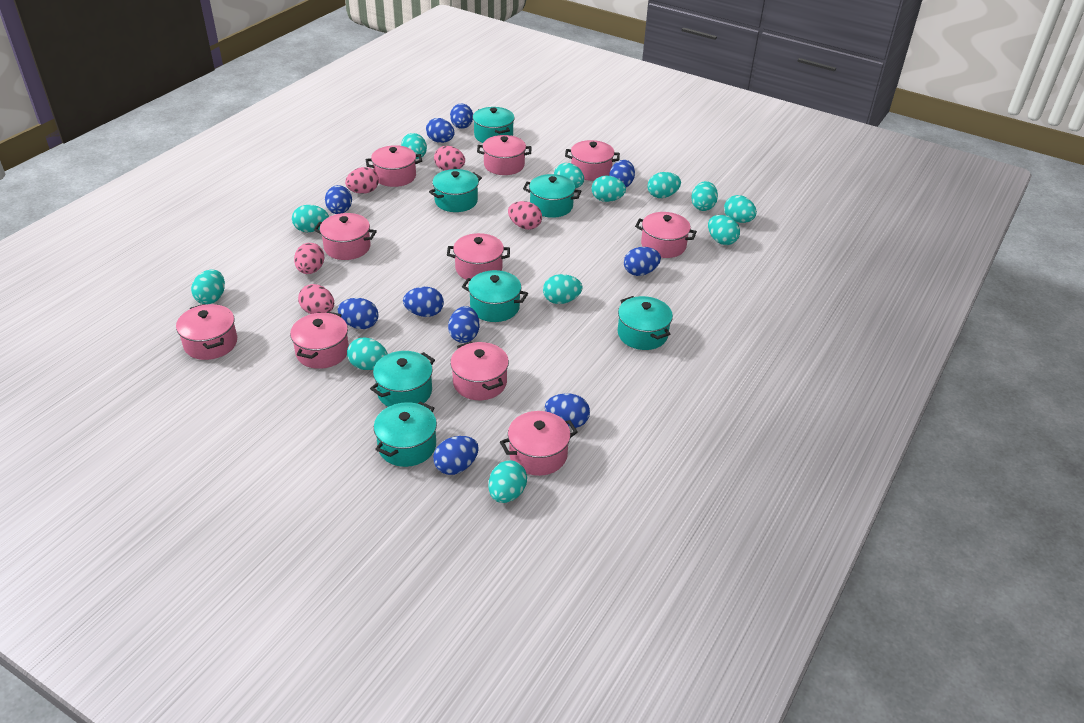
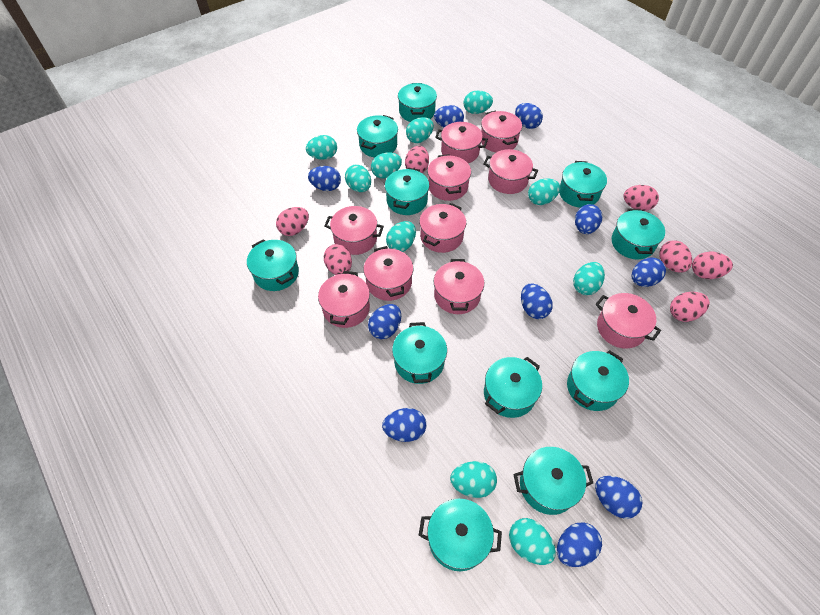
pink egg: 5 -> 7
turquoise egg: 12 -> 10
turquoise pot: 7 -> 11

